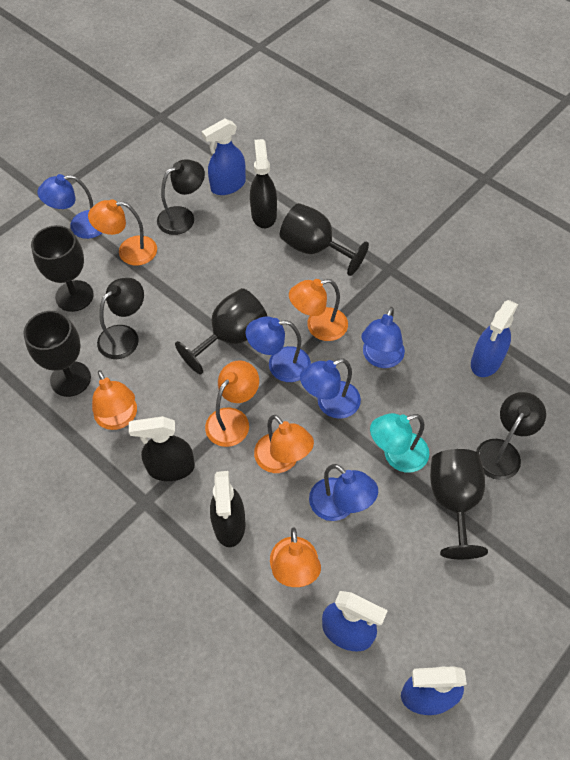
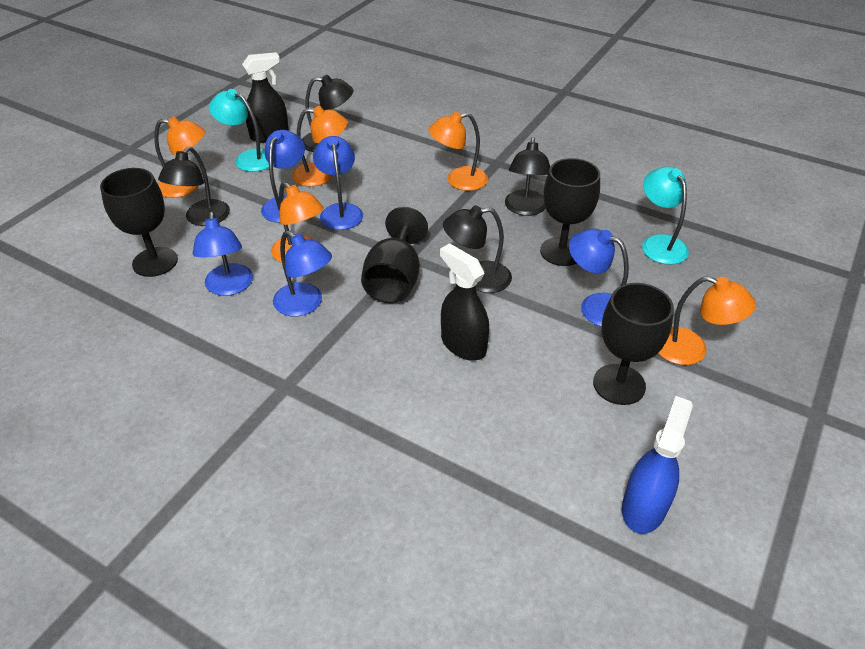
black goblet: 5 -> 4
black lamp: 3 -> 4
black spray bottle: 3 -> 2
blue spray bottle: 4 -> 1
orange lamp: 6 -> 5
turquoise lamp: 1 -> 2

